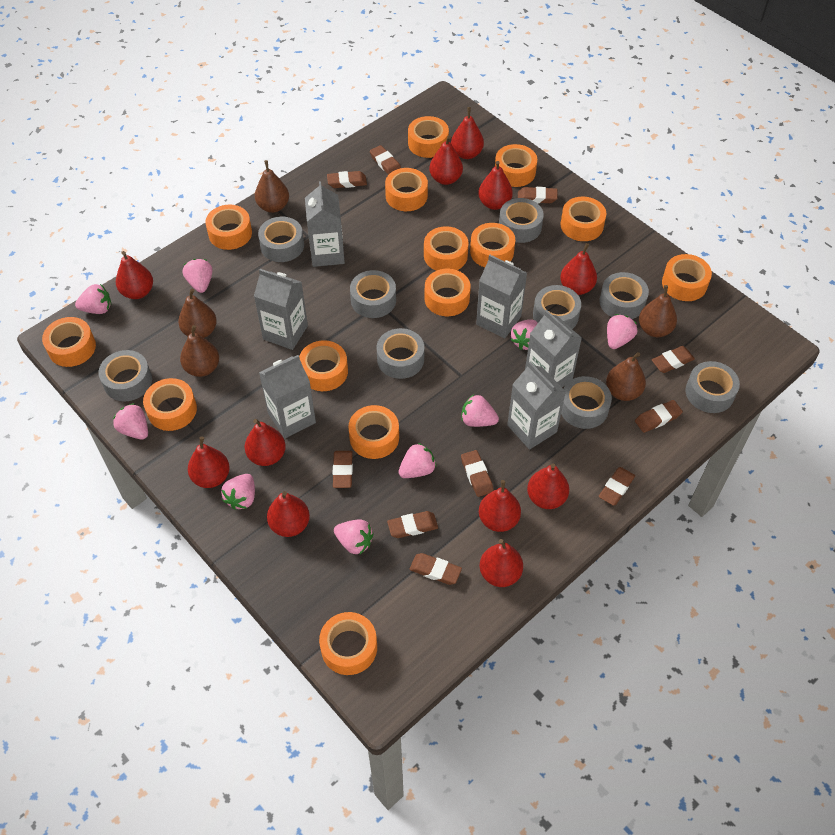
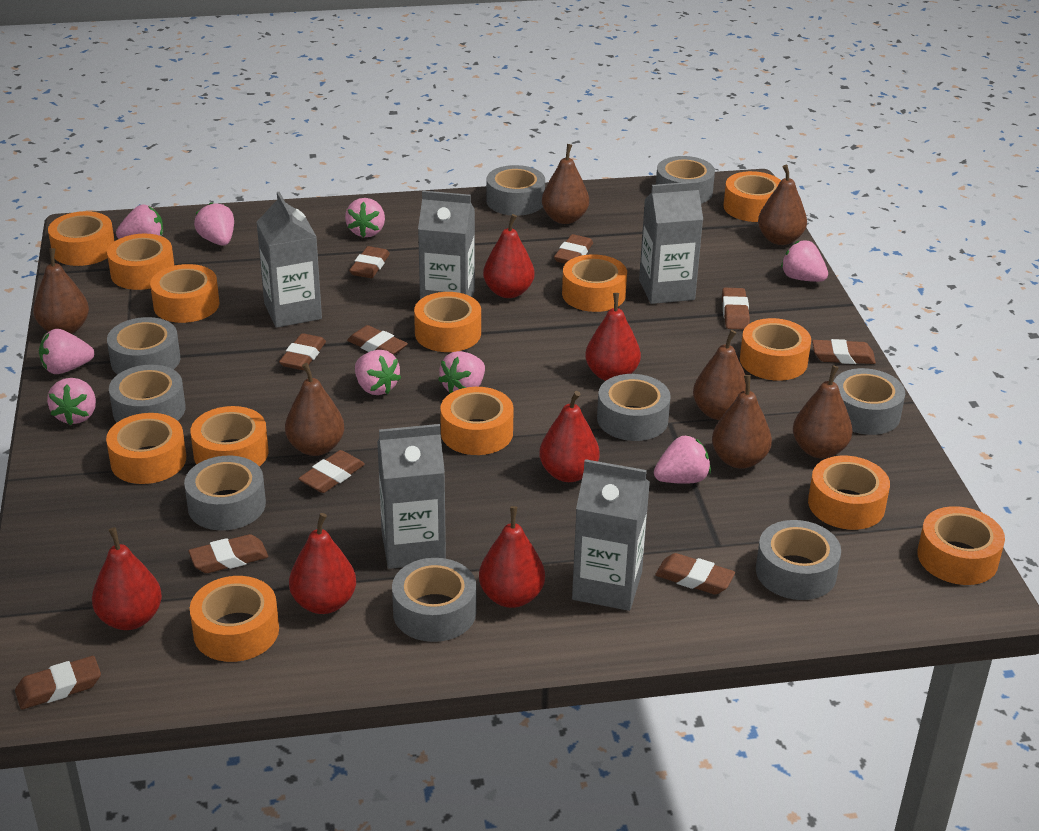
brown pear: 5 -> 7
grey carton: 6 -> 5
orange tape: 14 -> 13
red pear: 11 -> 6

